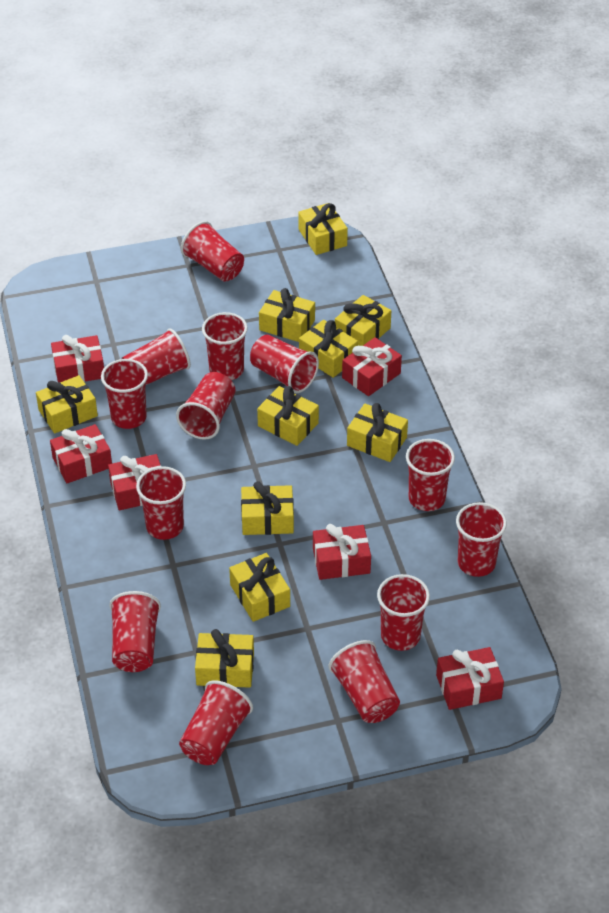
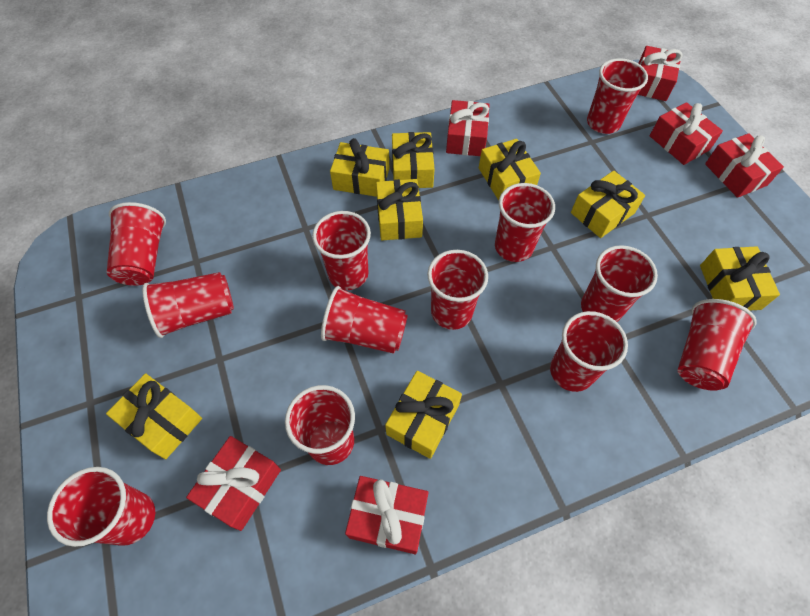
red cup: 13 -> 12
yellow gift: 10 -> 8

